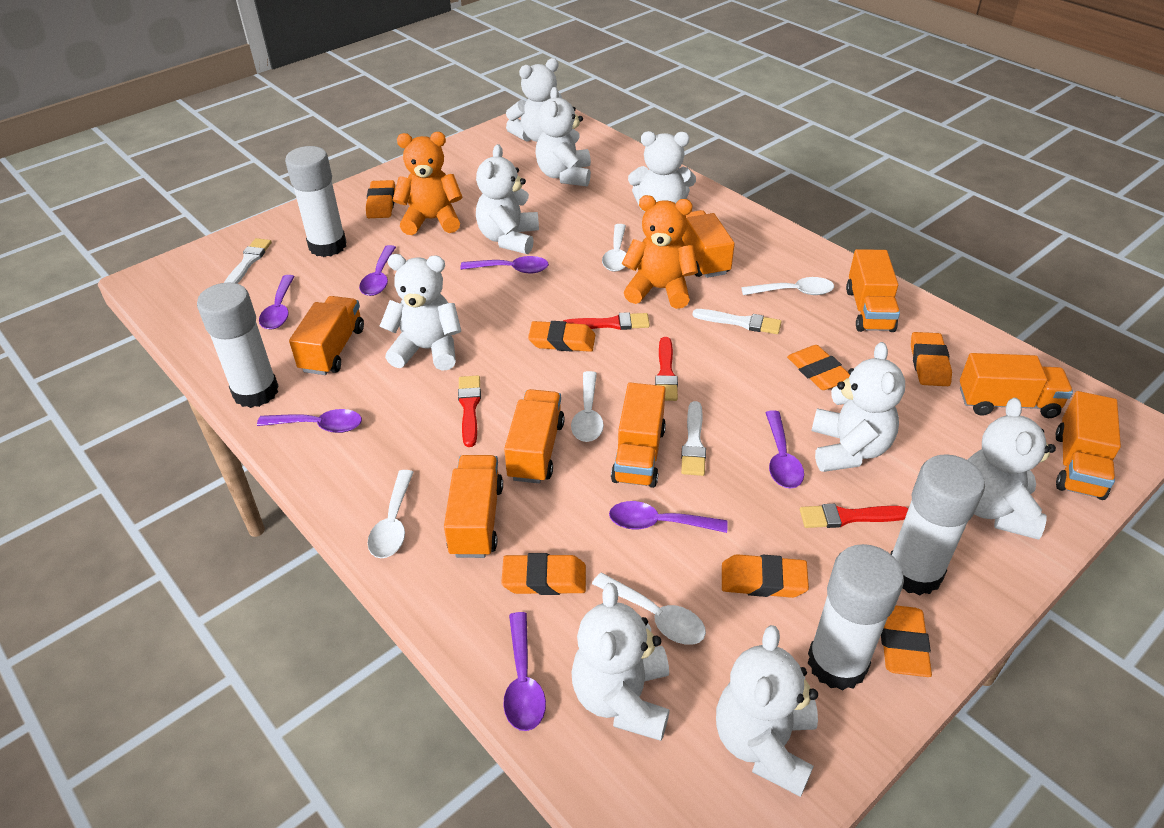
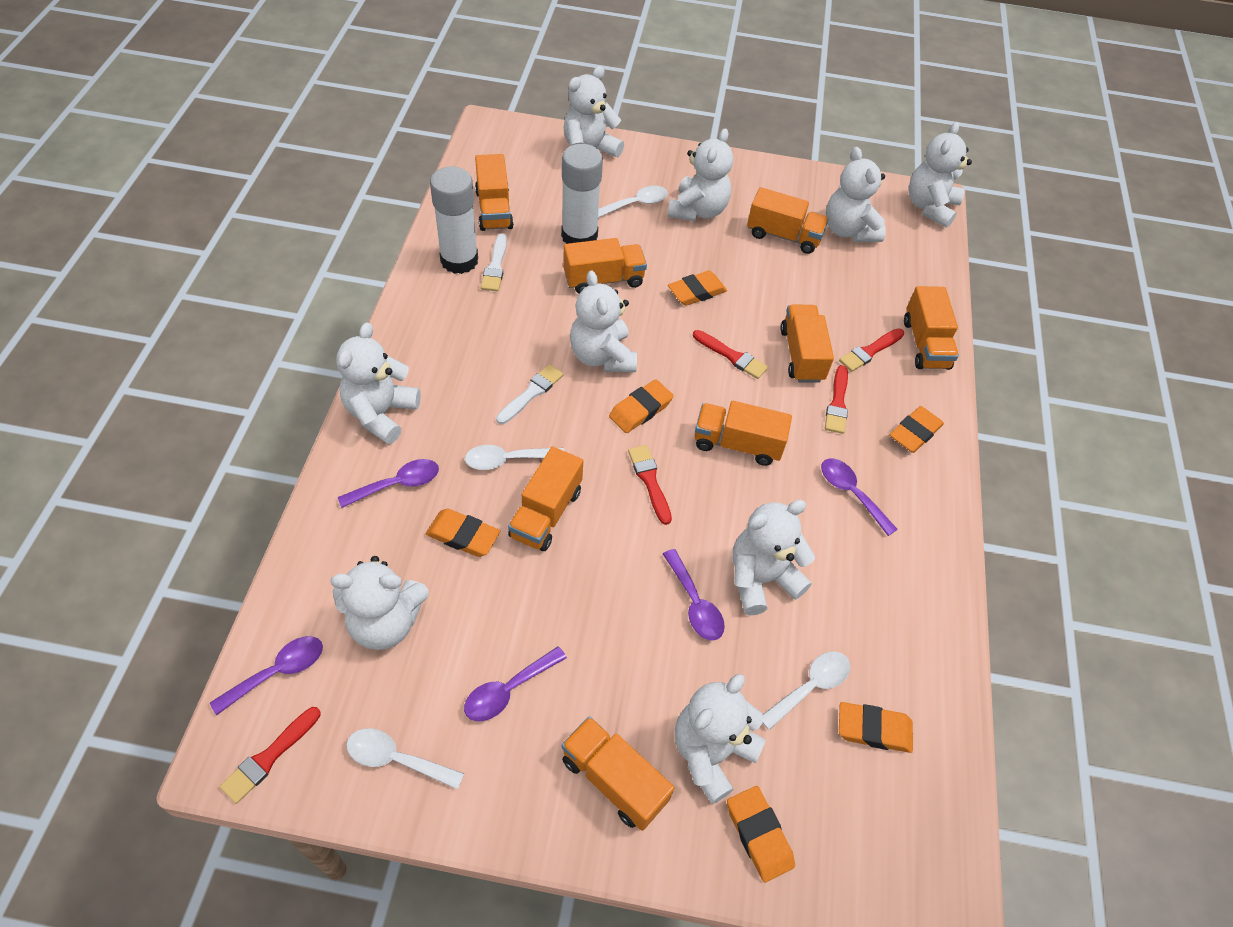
orange eraser: 7 -> 6
orange teddy bear: 2 -> 0
purple spoon: 7 -> 5
red brush: 4 -> 5
white brush: 3 -> 2
white glue stick: 4 -> 2
white spoon: 5 -> 4

